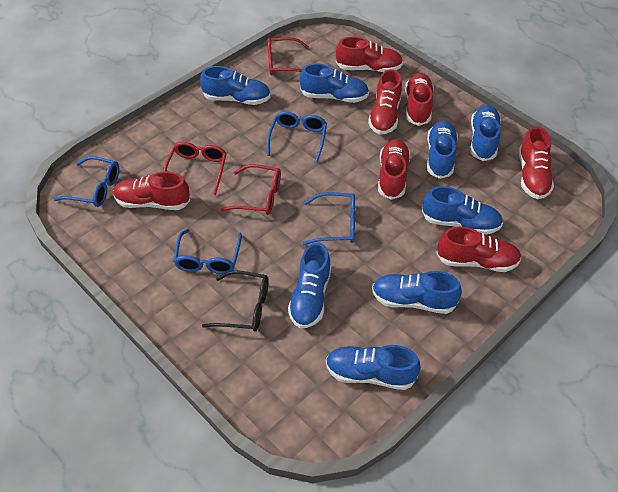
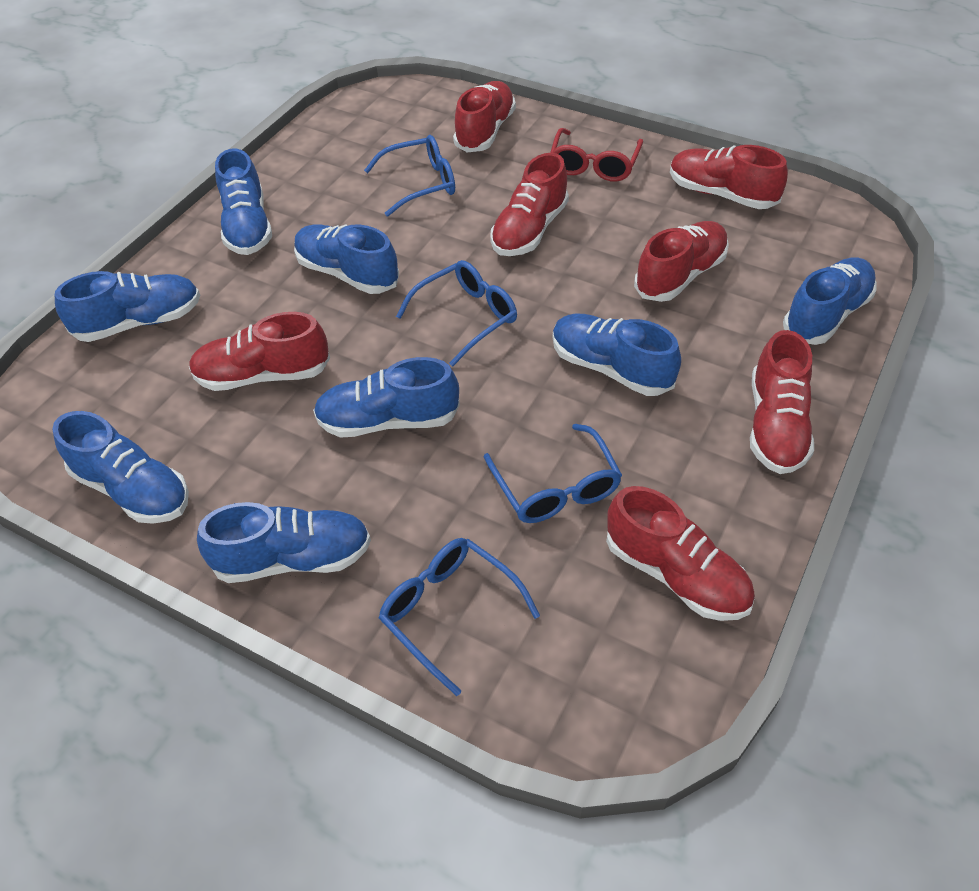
black glasses: 1 -> 0
red glasses: 3 -> 1

